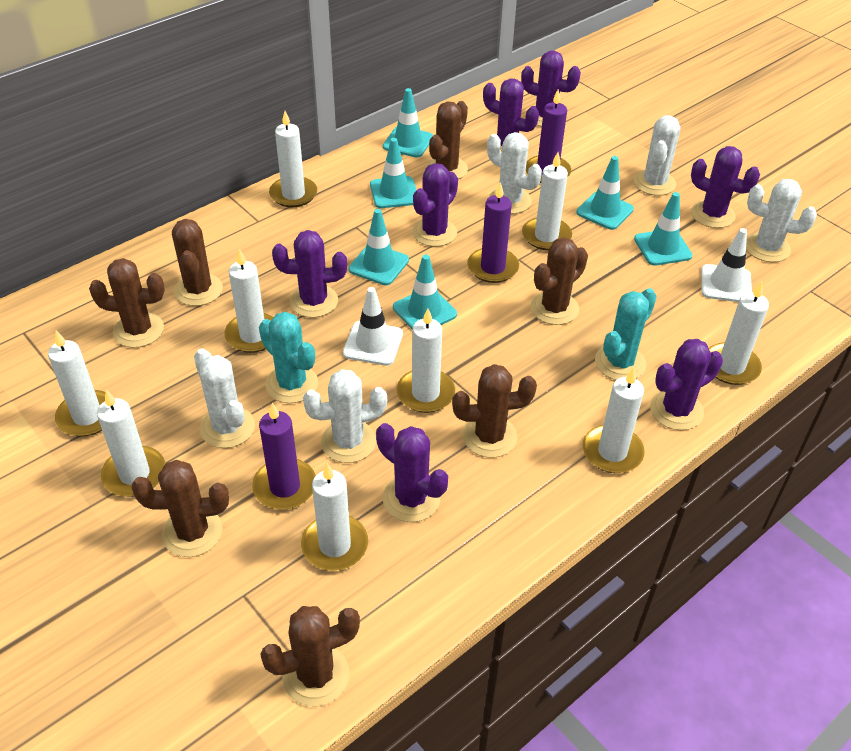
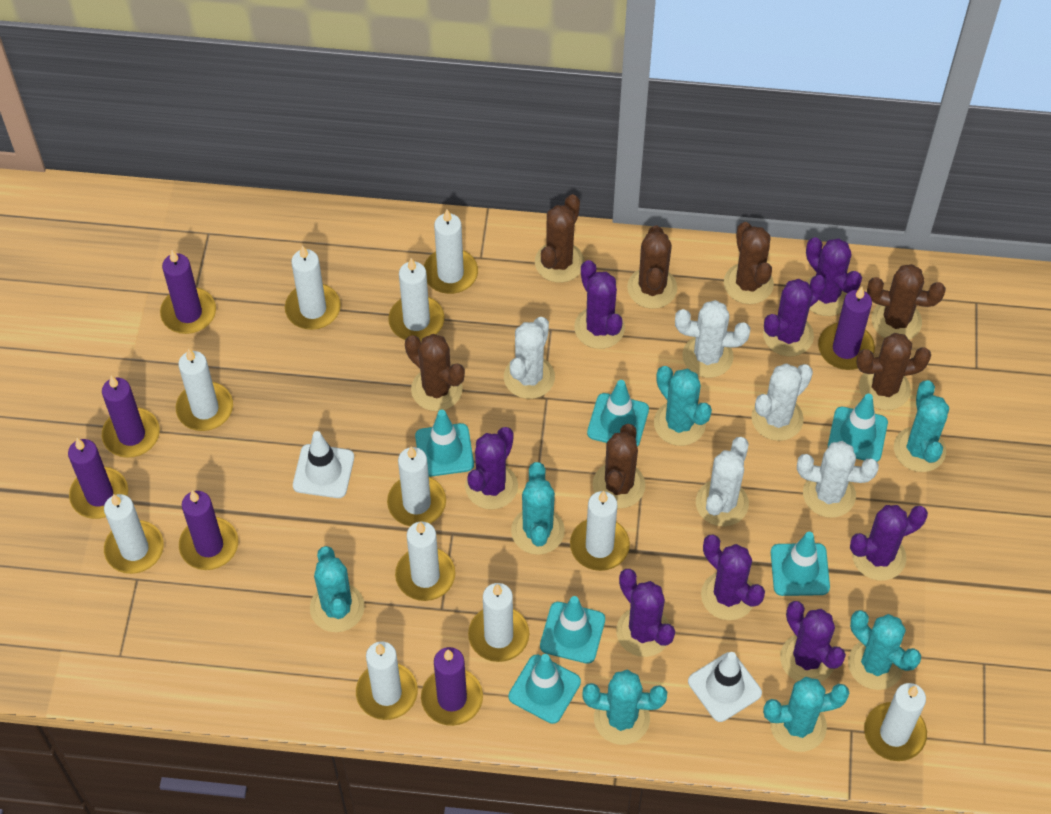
purple cactus: 7 -> 8
purple candle: 3 -> 6
turquoise cactus: 2 -> 7
white candle: 9 -> 11

